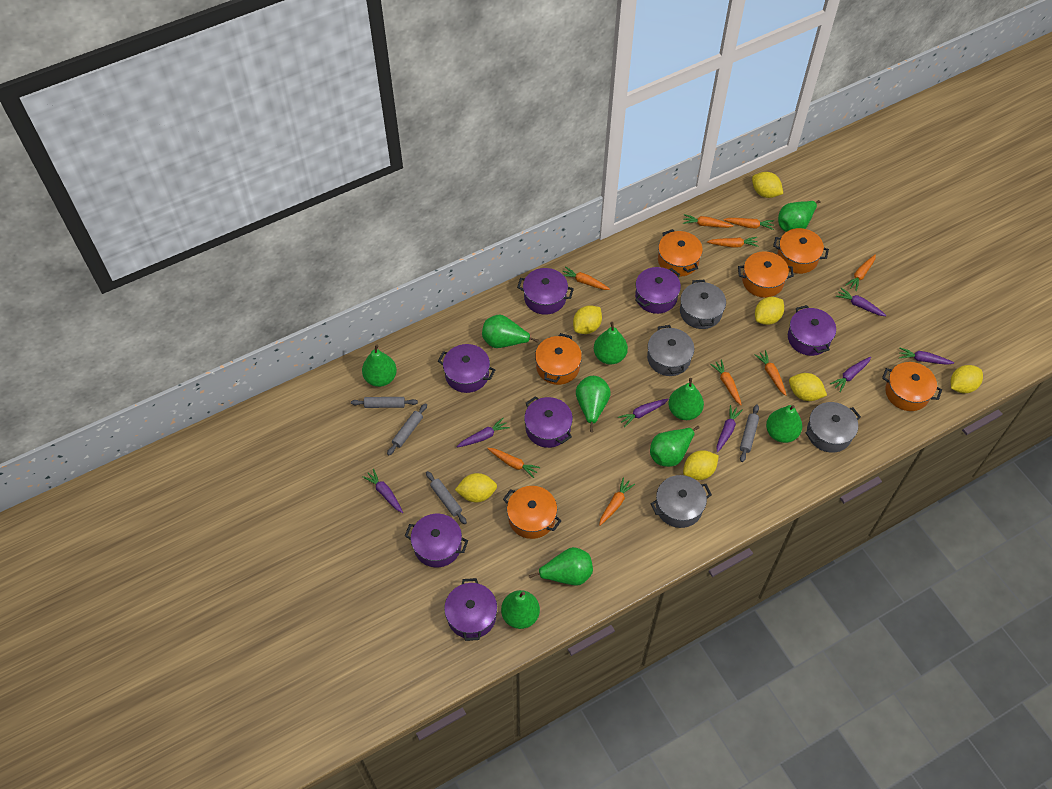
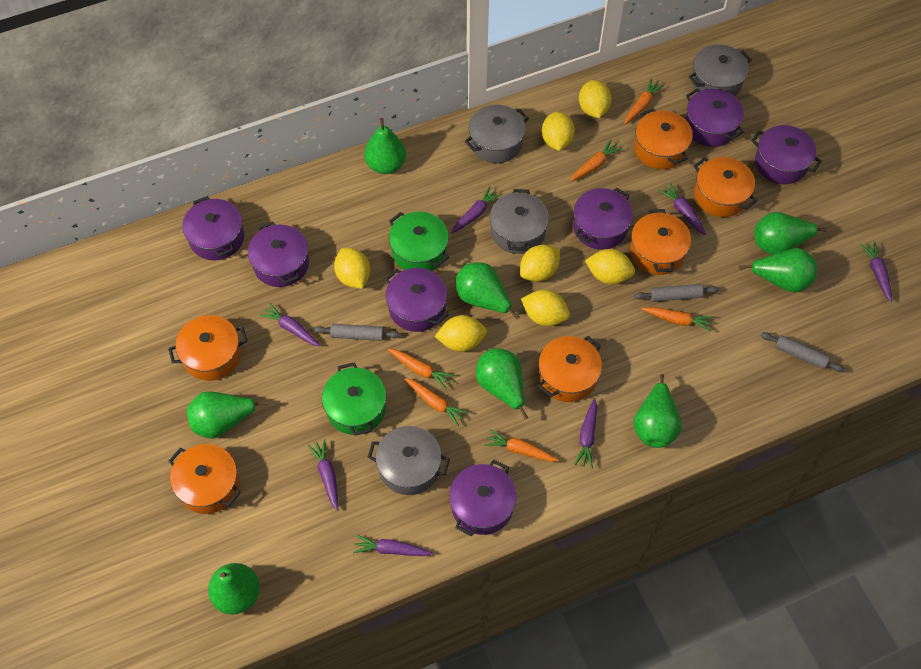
green pear: 10 -> 8
green pot: 0 -> 2
grey rolling pin: 4 -> 3
orange carrot: 9 -> 6

